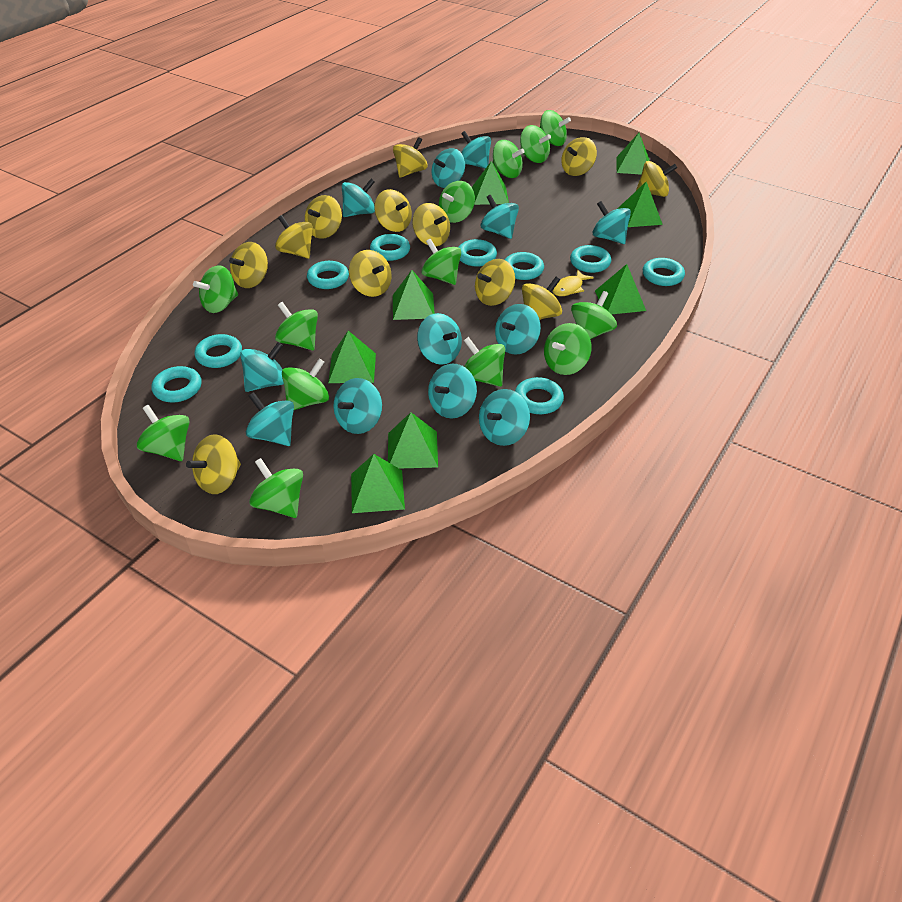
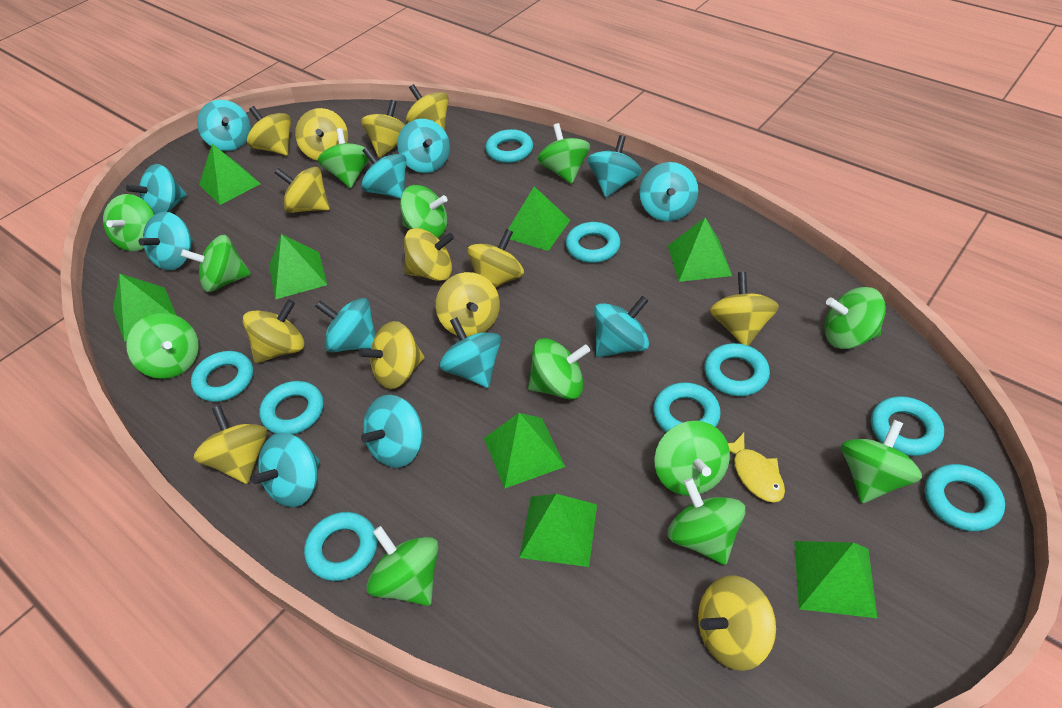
green spinning top: 13 -> 12
yellow spinning top: 12 -> 13

